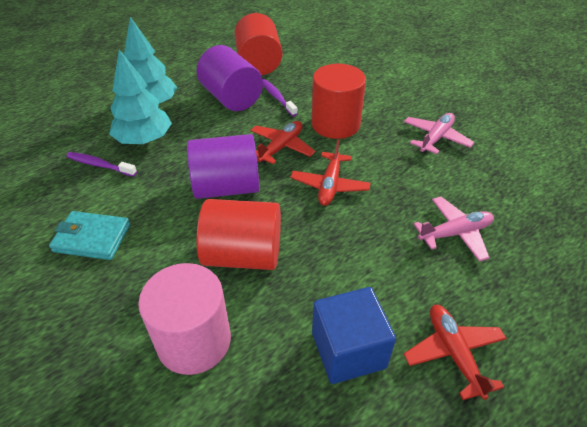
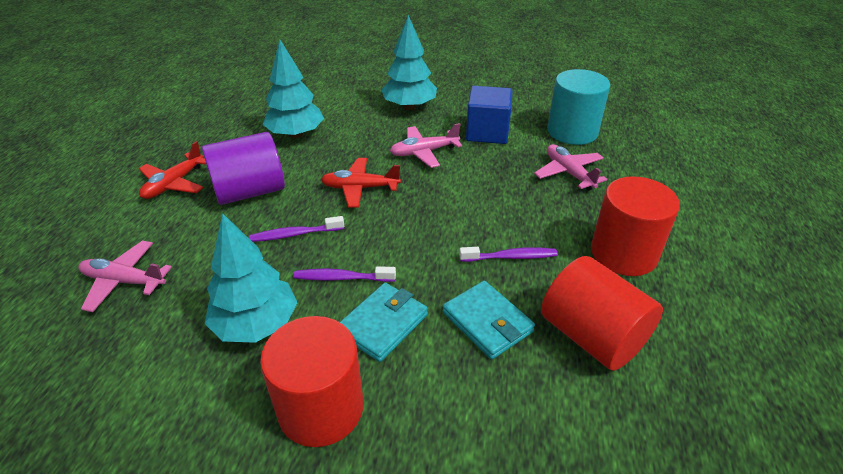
pink cylinder: 1 -> 0
pink plane: 2 -> 3
purple cylinder: 2 -> 1
purple toothbrush: 2 -> 3
red plane: 3 -> 2
turquoise cylinder: 0 -> 1
turquoise tree: 2 -> 3
turquoise wallet: 1 -> 2

